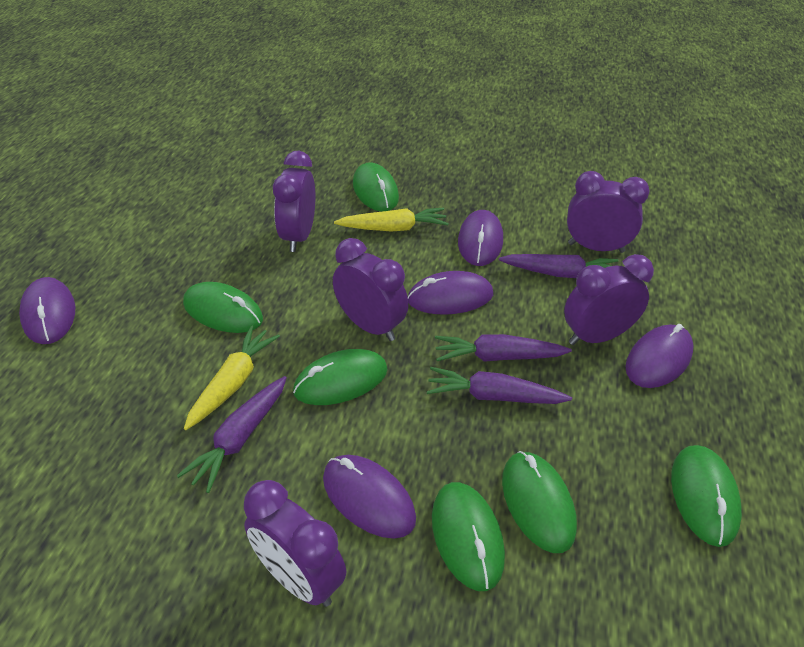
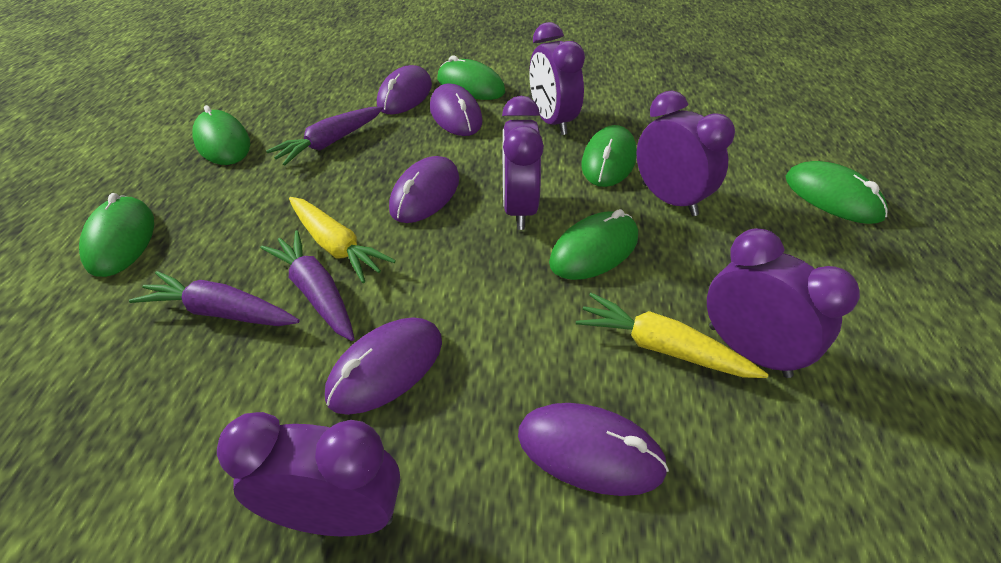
purple carrot: 4 -> 3

